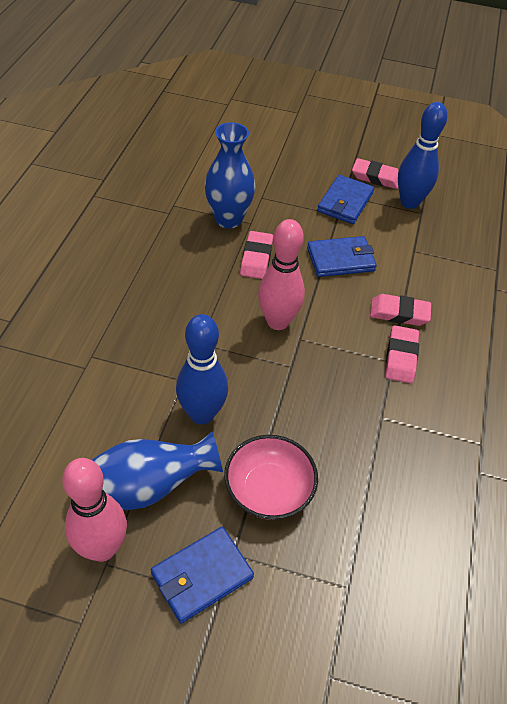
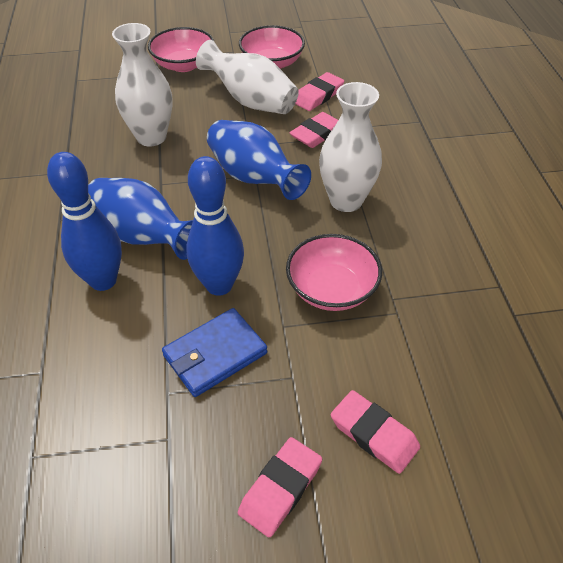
blue wallet: 3 -> 1
pink bowl: 1 -> 3
pink bowling pin: 2 -> 0
white vase: 0 -> 3

